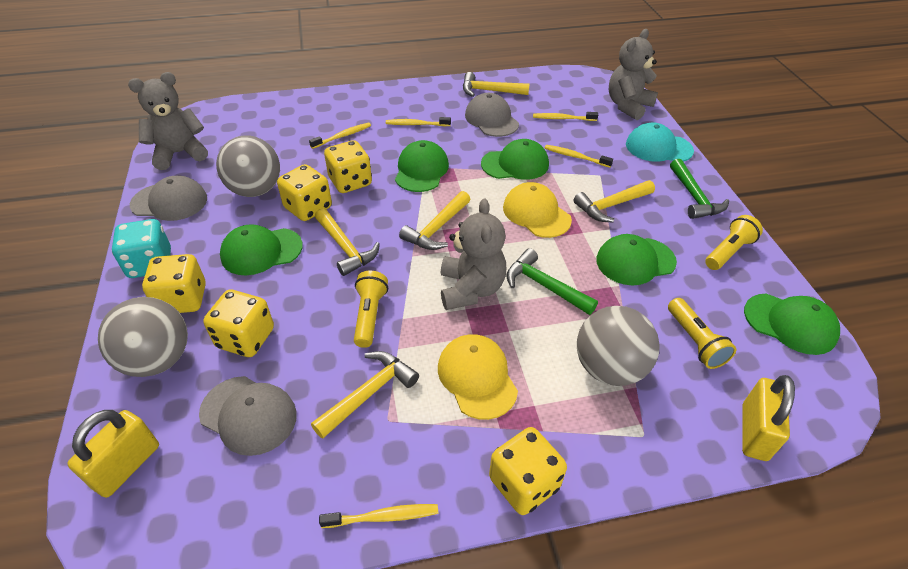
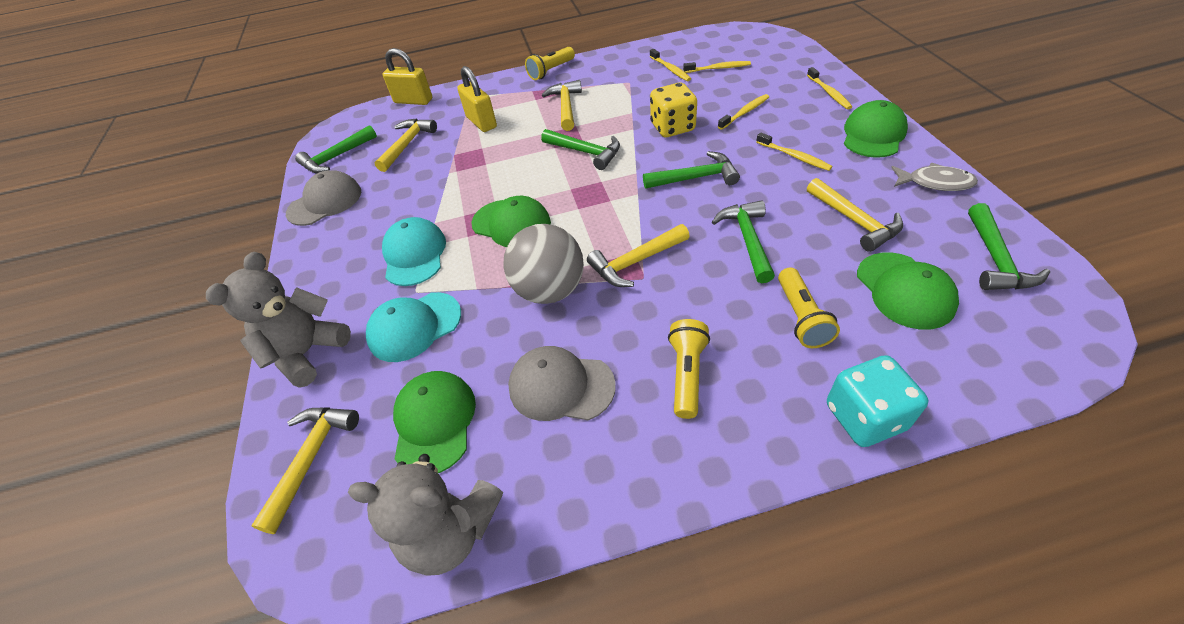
green cap: 5 -> 4
green hammer: 2 -> 5
grey ball: 3 -> 1
grey cap: 3 -> 2
grey fish: 0 -> 1
grey teddy bear: 3 -> 2
turquoise cap: 1 -> 2
yellow cap: 2 -> 0
yellow dice: 5 -> 1

